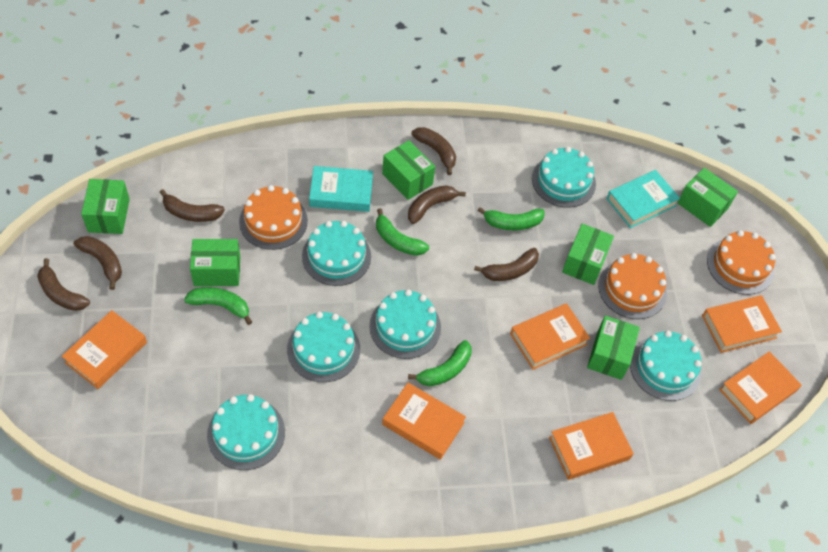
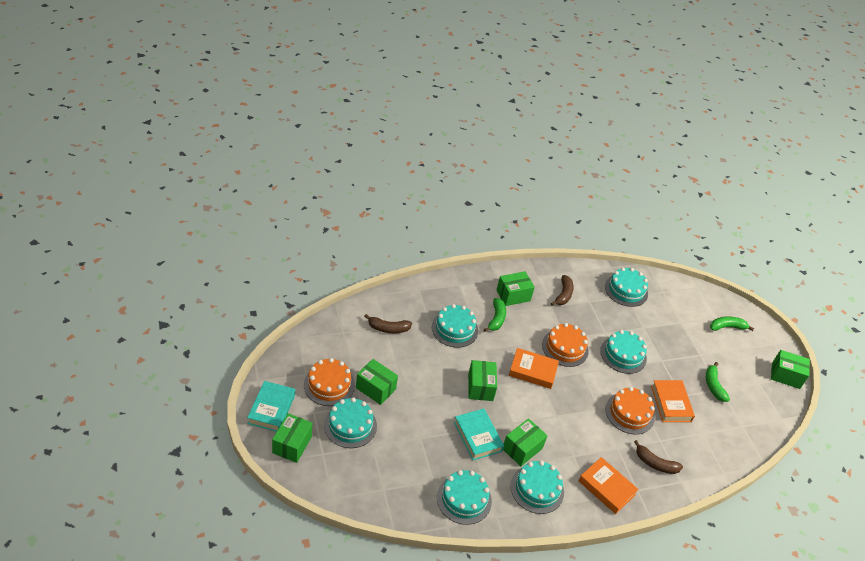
brown banana: 6 -> 3
green banana: 4 -> 3
orange book: 6 -> 3

